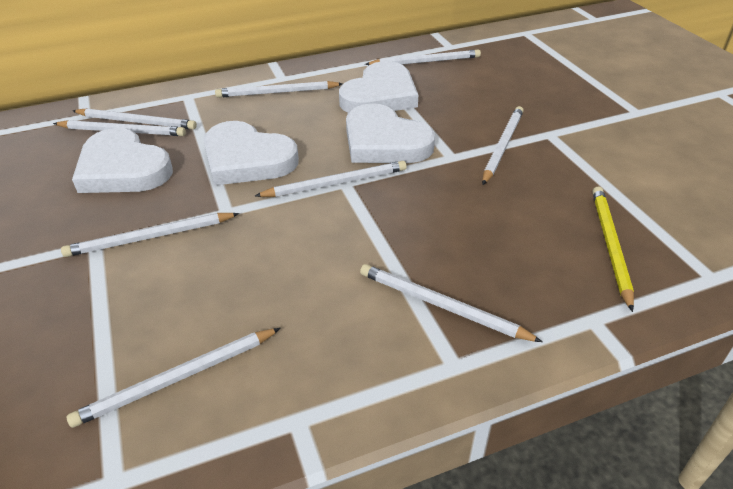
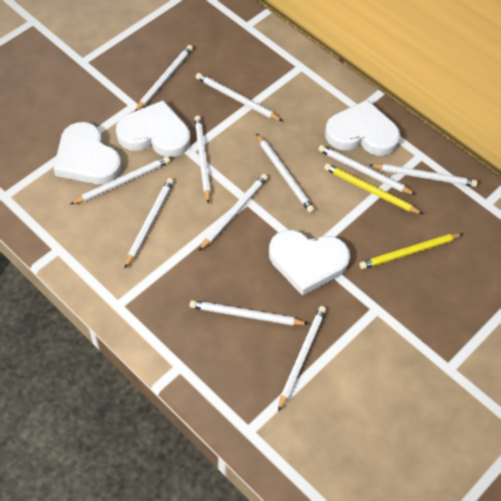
white pencil: 9 -> 11
yellow pencil: 1 -> 2

